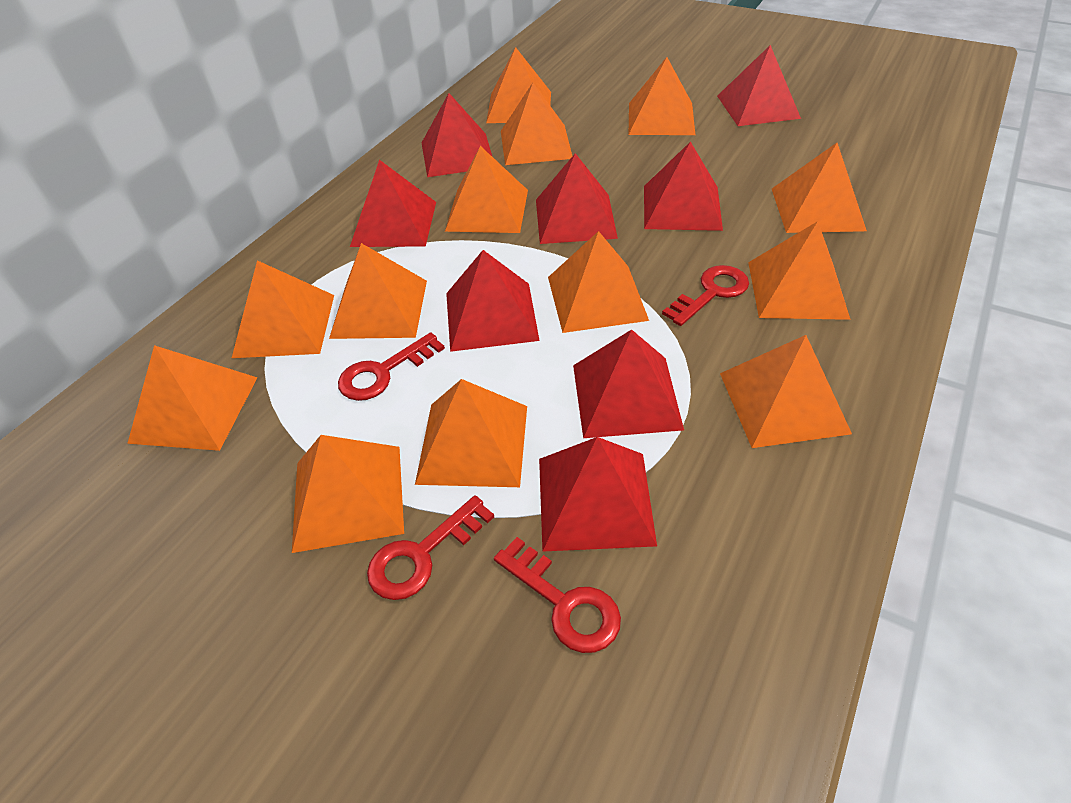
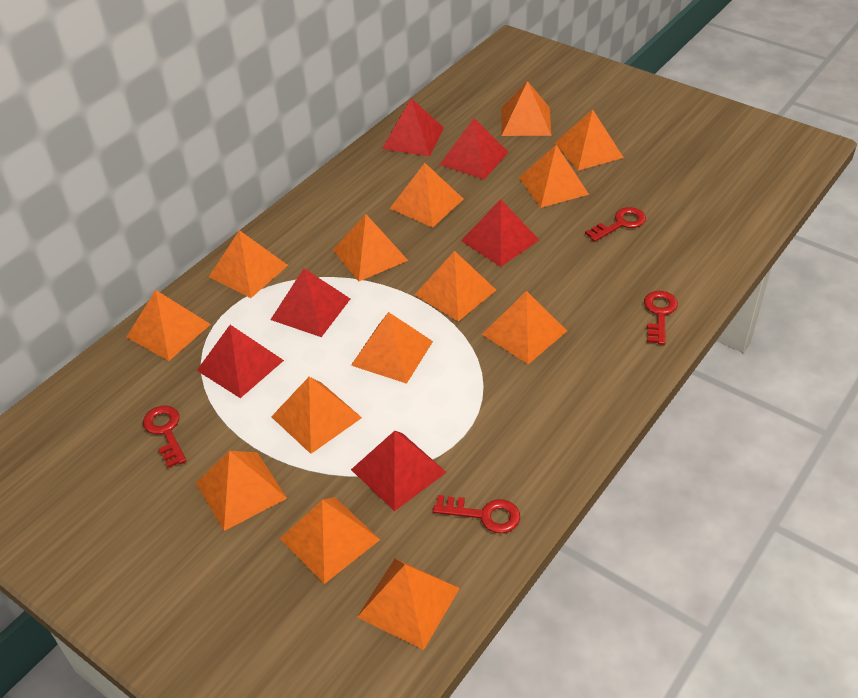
orange pyramid: 13 -> 14
red pyramid: 8 -> 6

